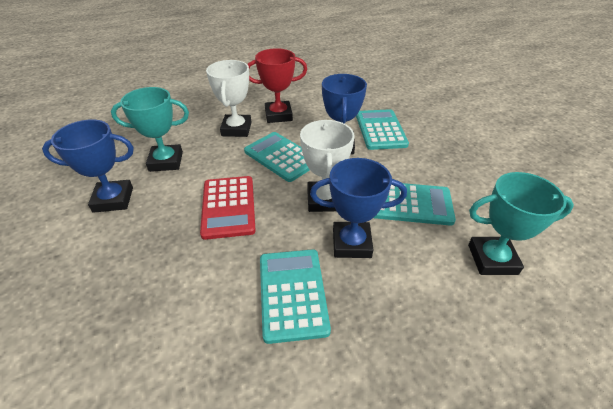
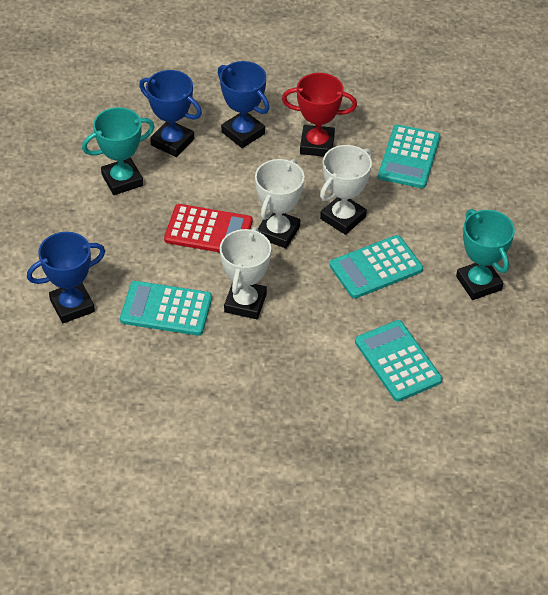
white trophy: 2 -> 3

